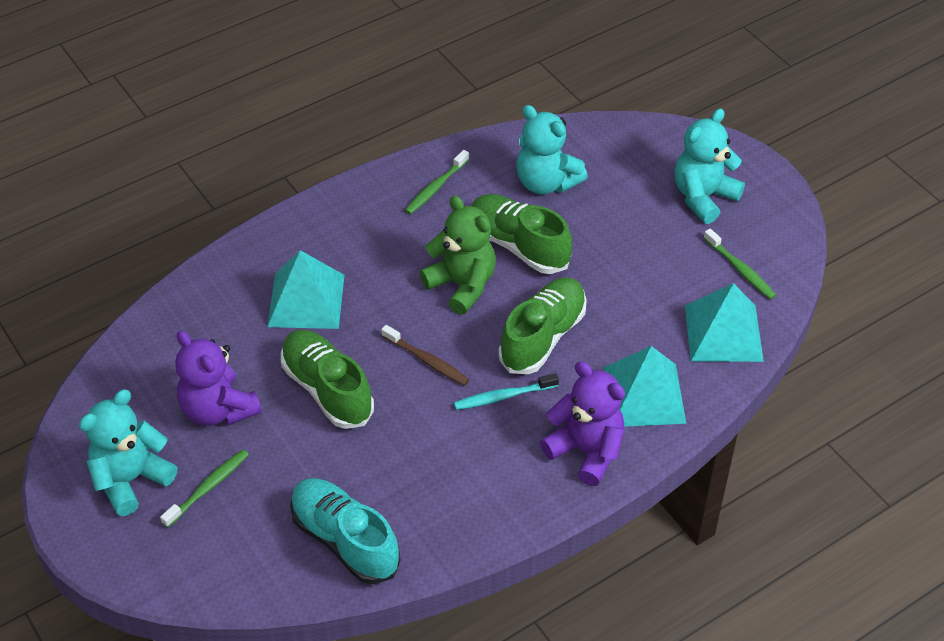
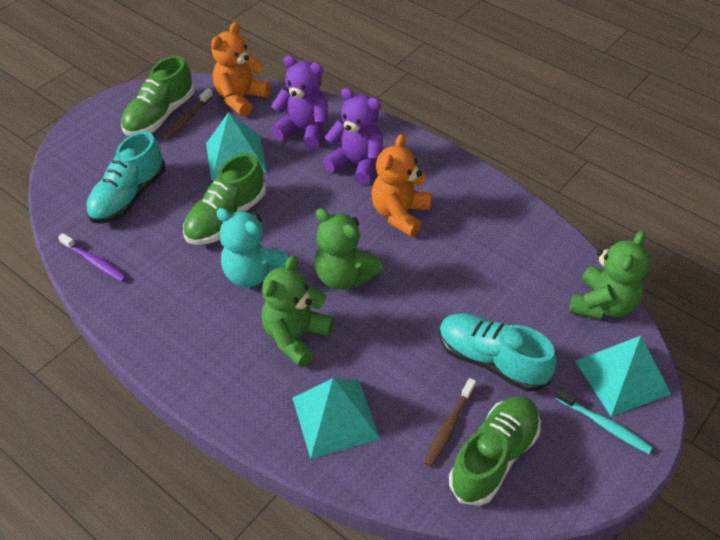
brown toothbrush: 1 -> 2
green teddy bear: 1 -> 3
green toothbrush: 3 -> 0
orange teddy bear: 0 -> 2
purple toothbrush: 0 -> 1
turquoise shoe: 1 -> 2
turquoise teddy bear: 3 -> 1

